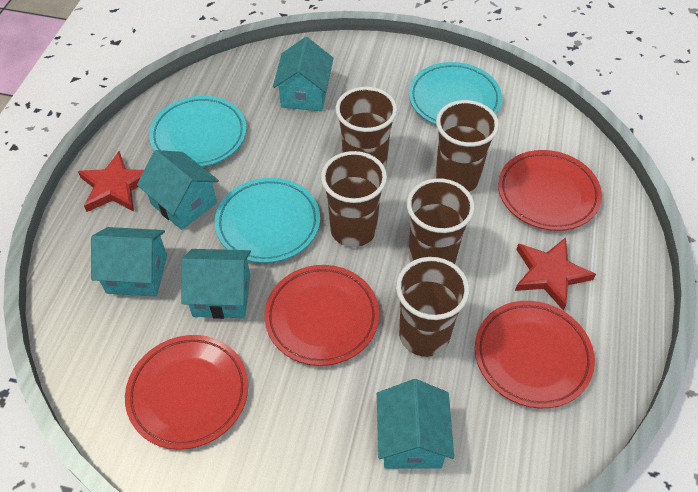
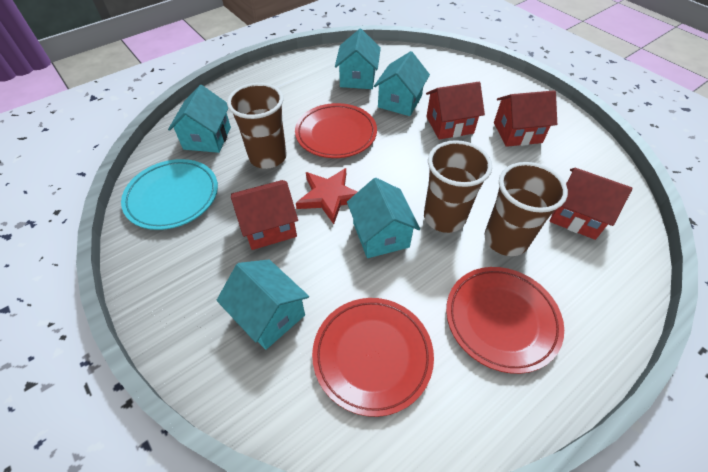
brown cup: 5 -> 3
red house: 0 -> 4
red plate: 4 -> 3
red star: 2 -> 1
turquoise plate: 3 -> 1

